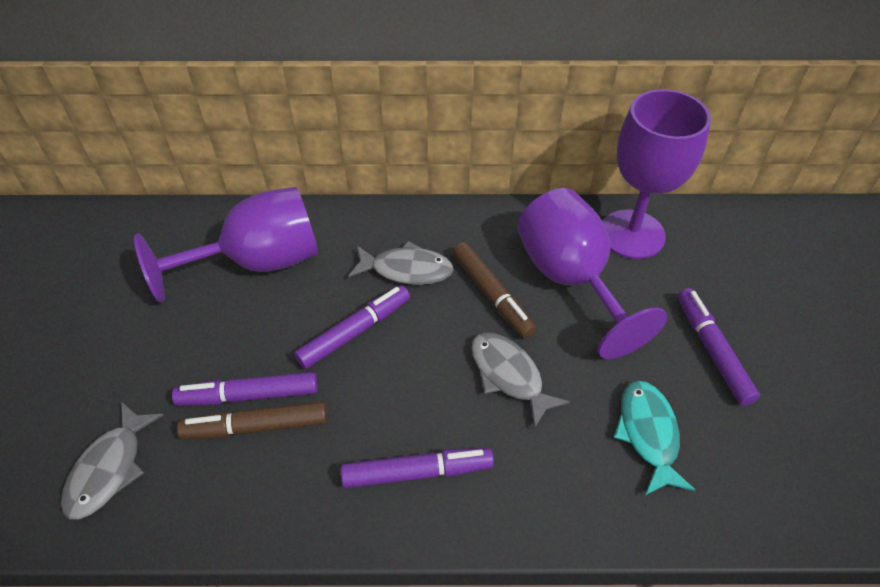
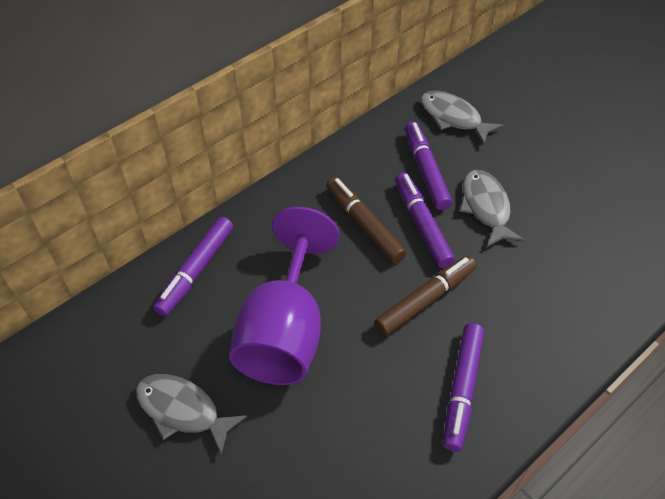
purple goblet: 3 -> 1
turquoise fish: 1 -> 0

